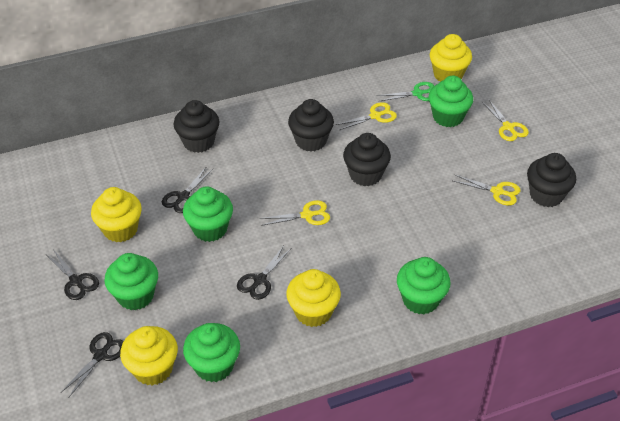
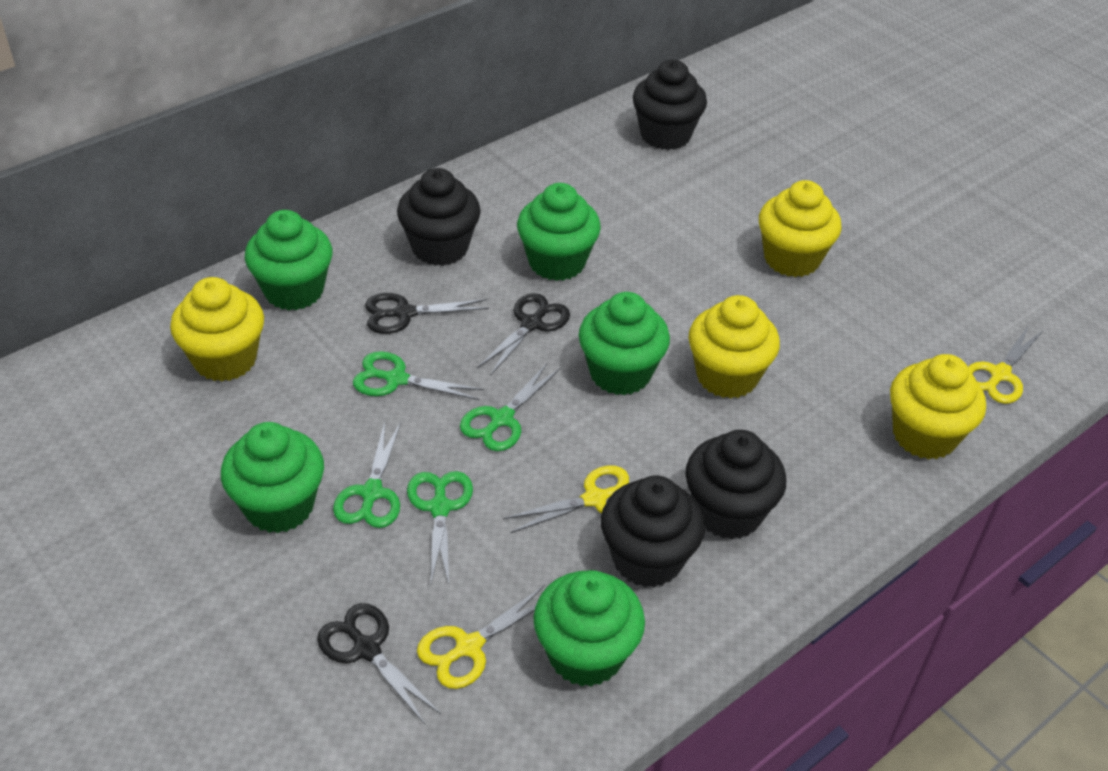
black scissors: 4 -> 3
green scissors: 1 -> 4
yellow scissors: 4 -> 3

